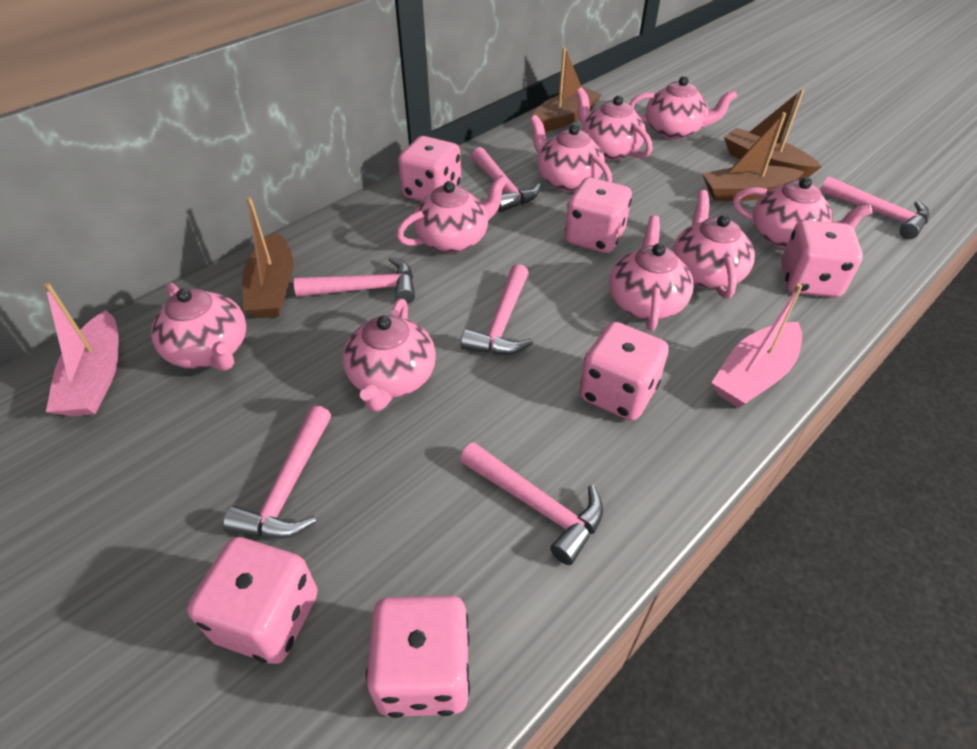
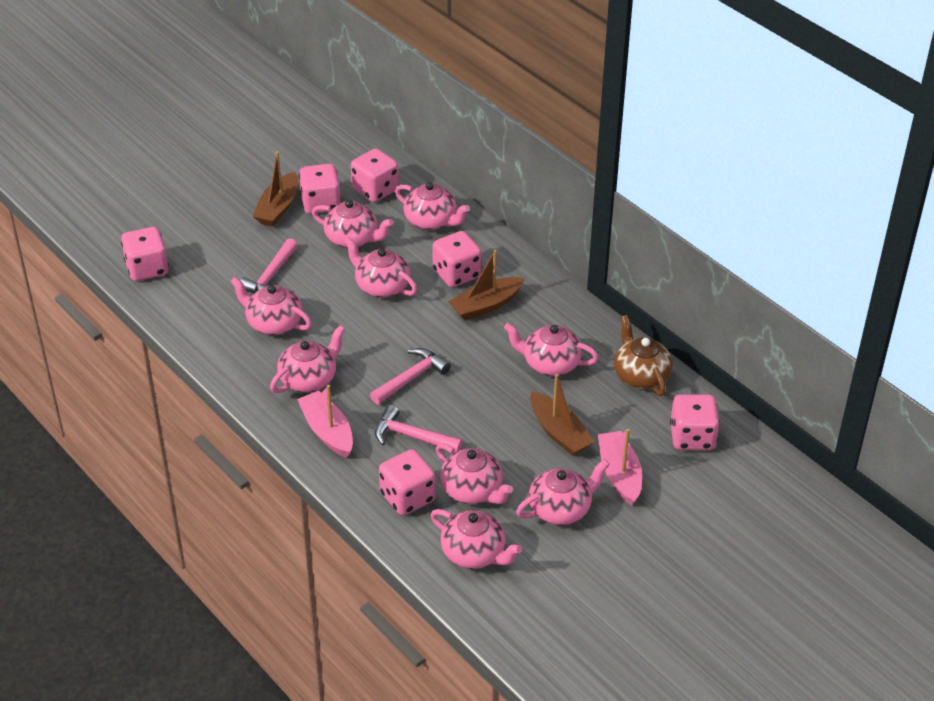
brown boat: 4 -> 3
brown teapot: 0 -> 1
pink hammer: 6 -> 3

